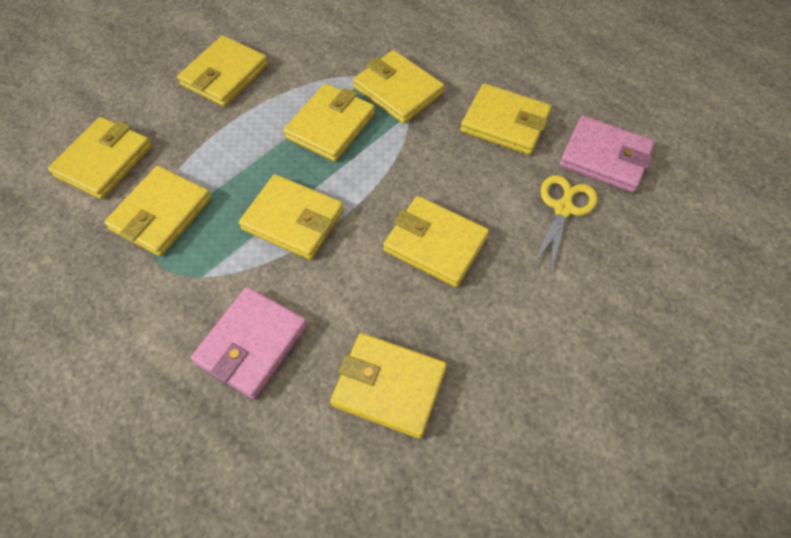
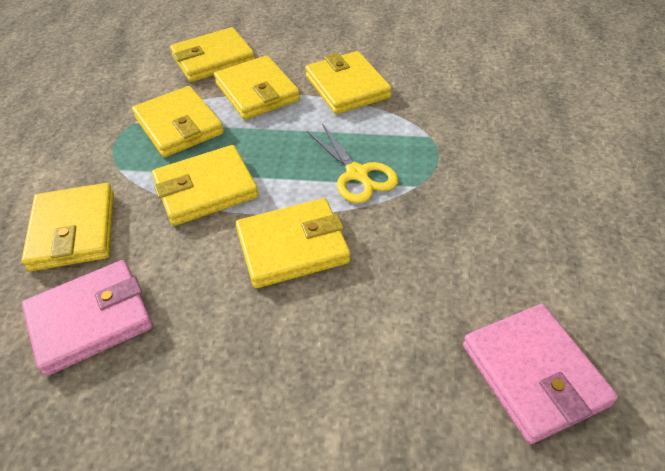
yellow wallet: 9 -> 7

